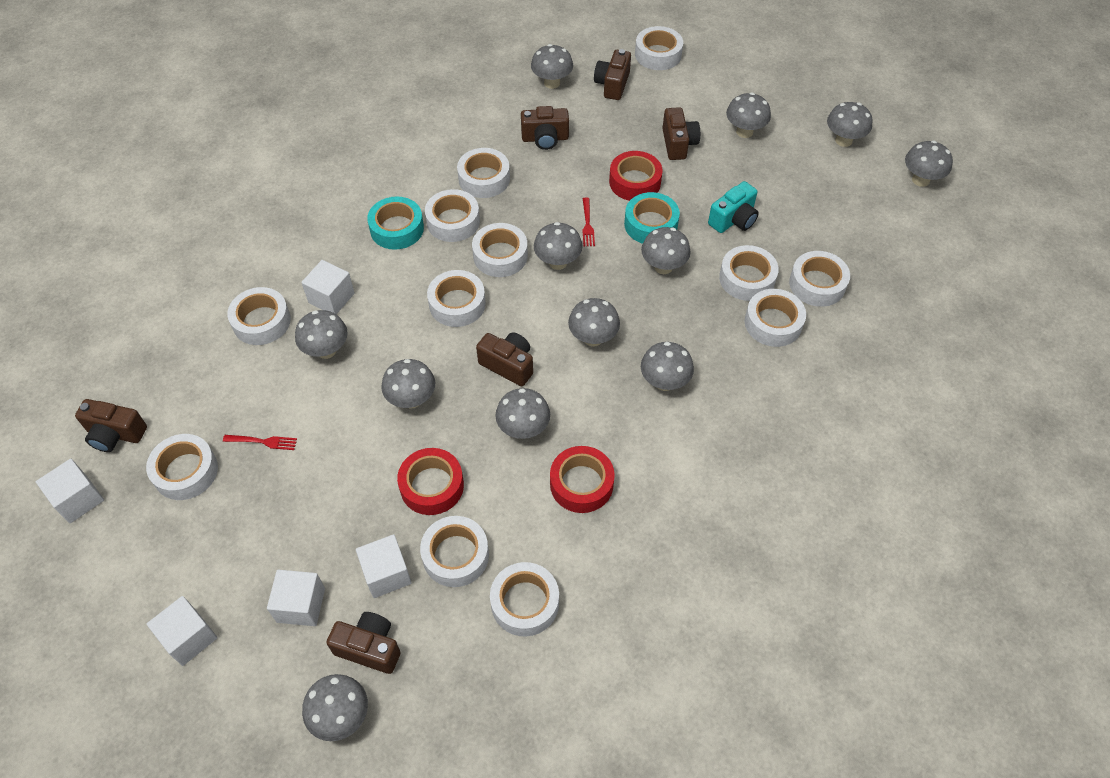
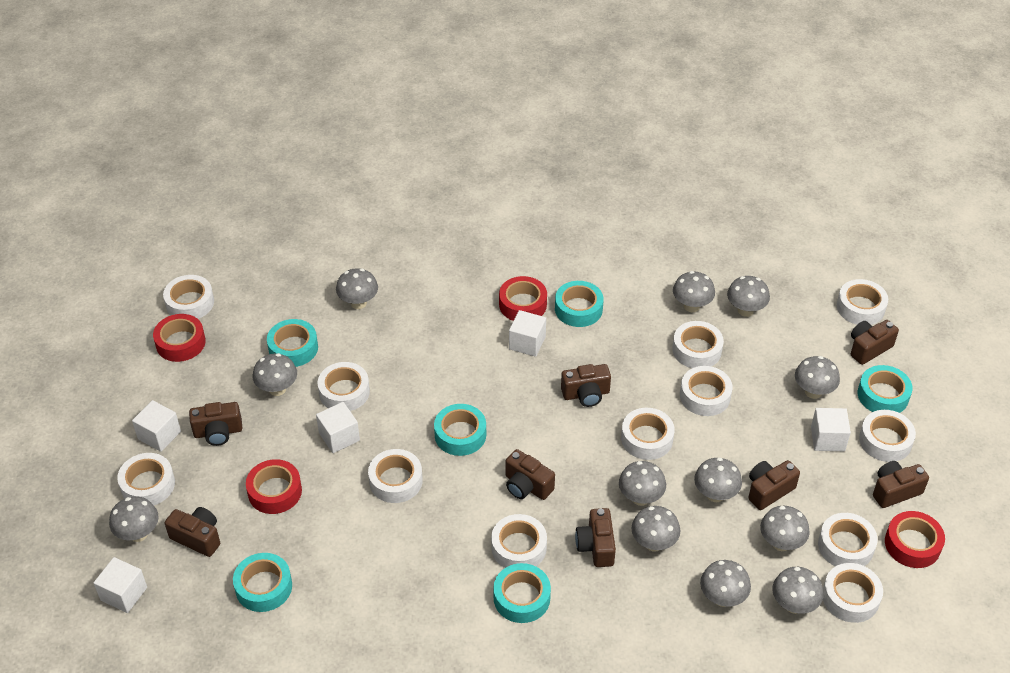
brown camera: 6 -> 8
red fork: 2 -> 0
red tape: 3 -> 4
turquoise camera: 1 -> 0
turquoise tape: 2 -> 6

